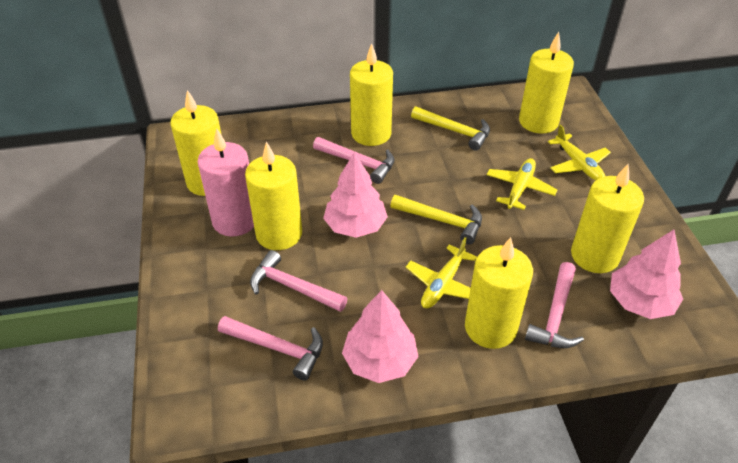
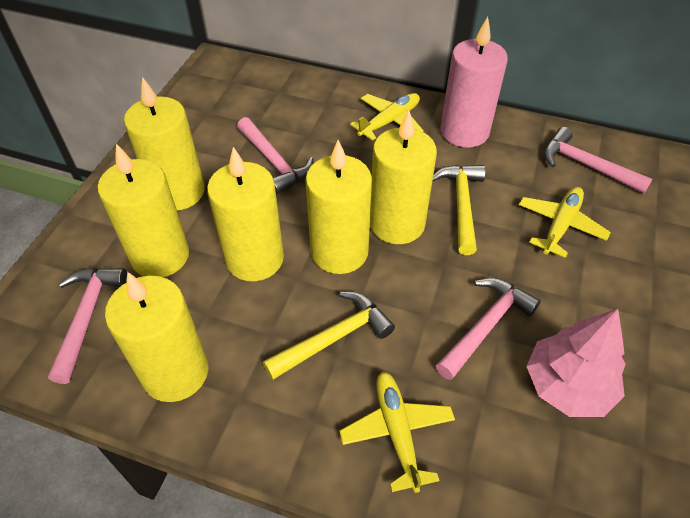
pink tree: 3 -> 1

